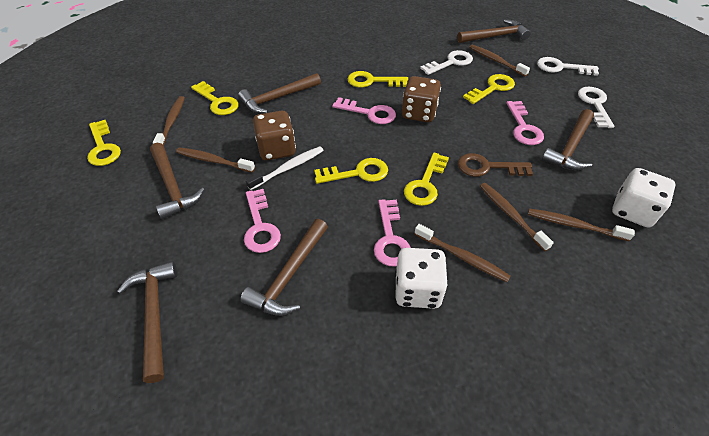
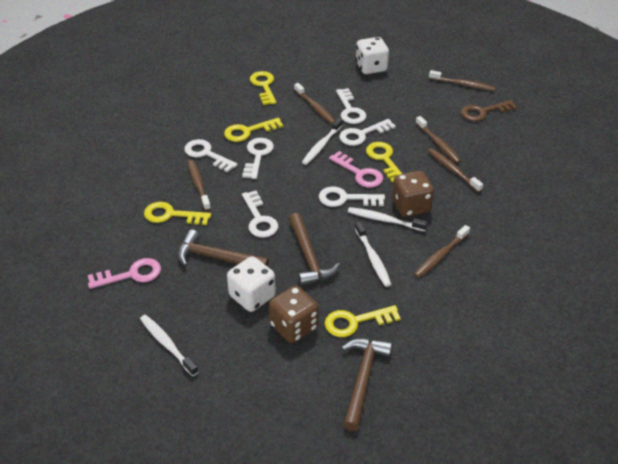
brown hammer: 6 -> 3
pink key: 4 -> 2
white key: 3 -> 6
white toothbrush: 1 -> 4
yellow key: 6 -> 5

